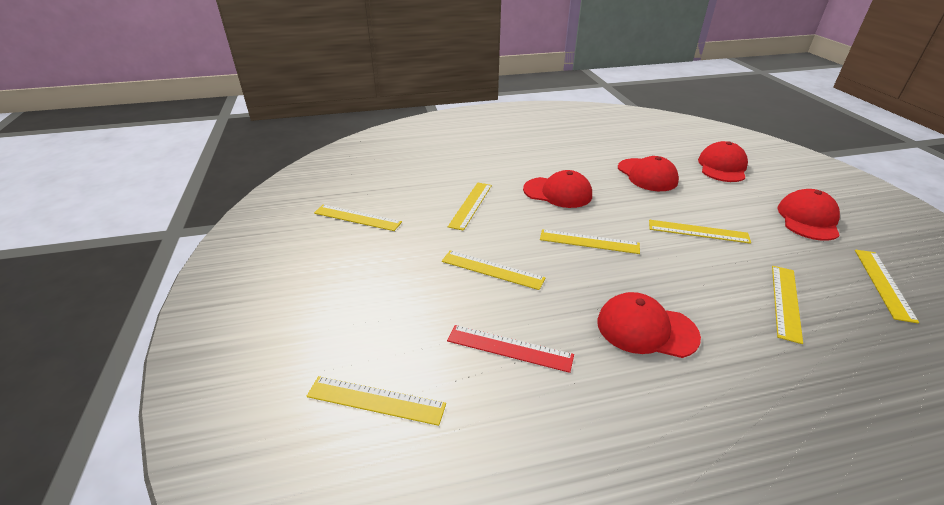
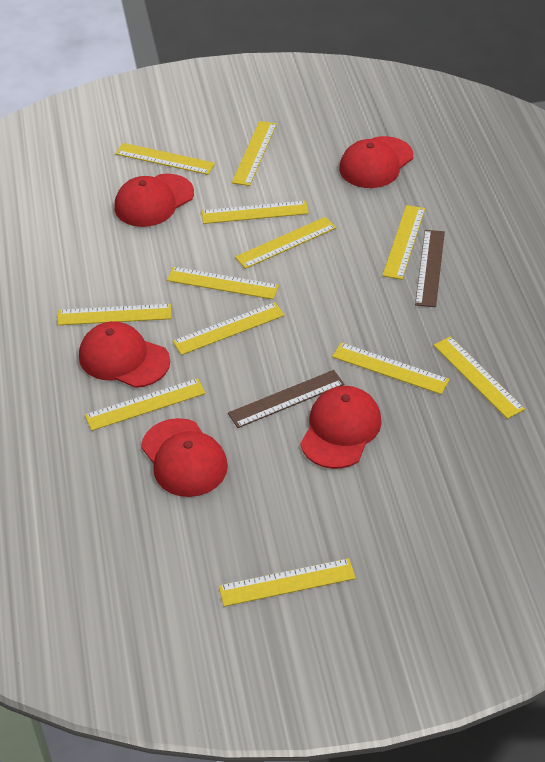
brown ruler: 0 -> 2
red ruler: 1 -> 0
yellow ruler: 8 -> 12

